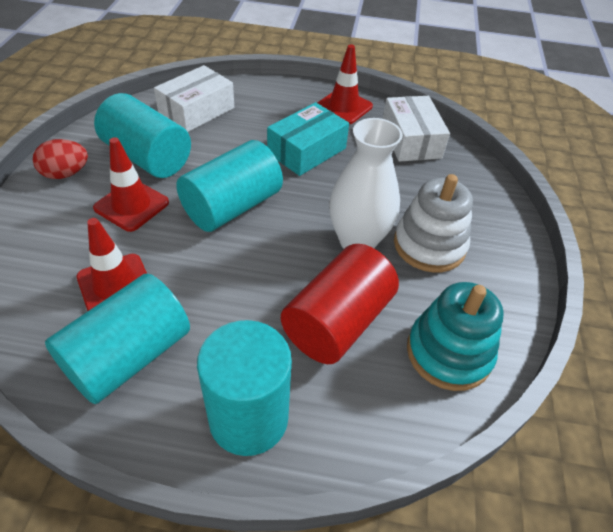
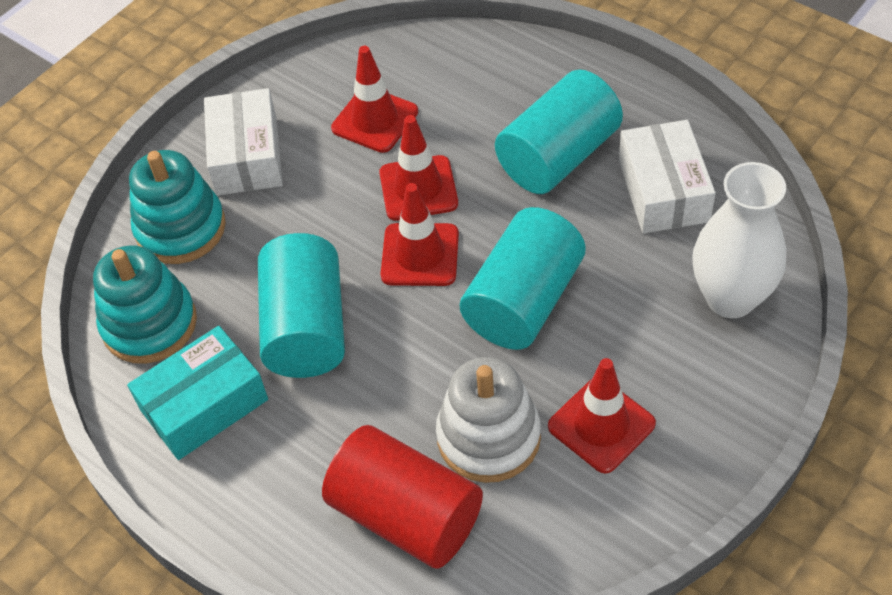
red egg: 1 -> 0
red traffic cone: 3 -> 4
turquoise cylinder: 4 -> 3
turquoise stacking toy: 1 -> 2

